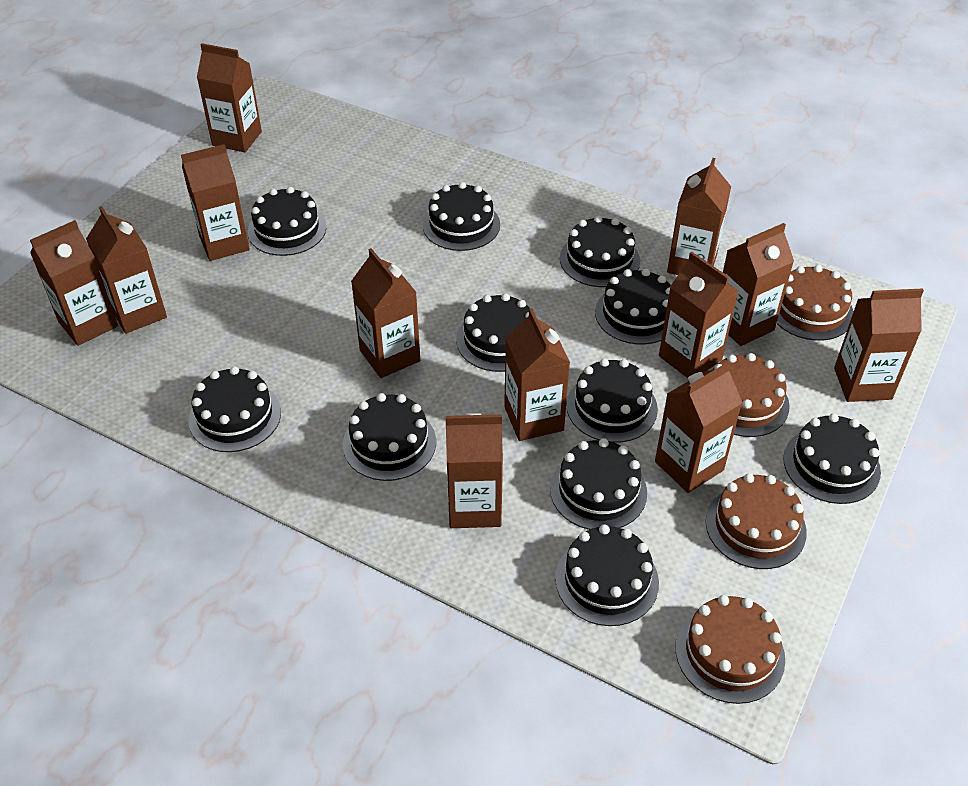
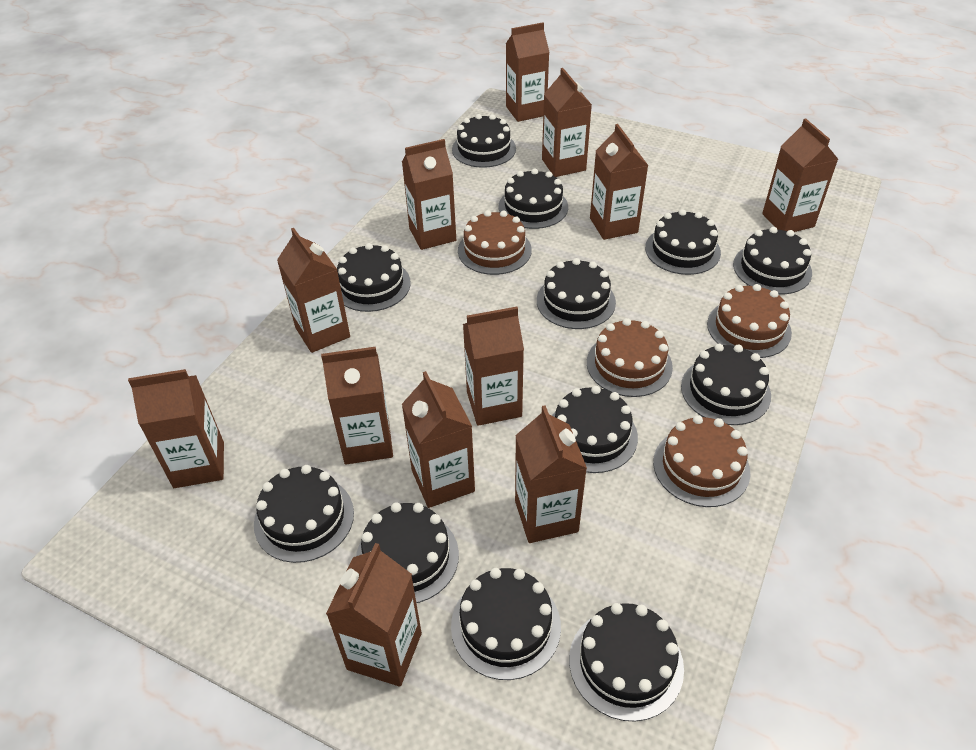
black cake: 11 -> 12

